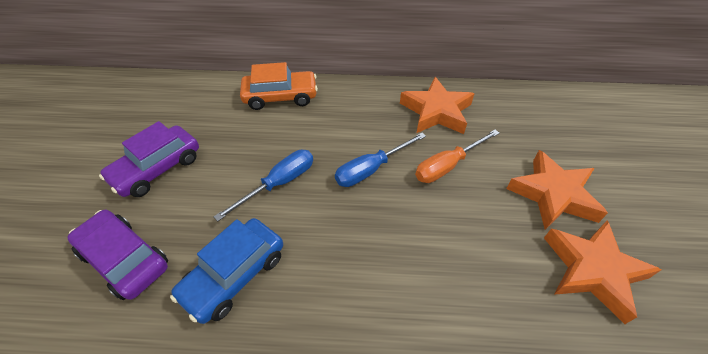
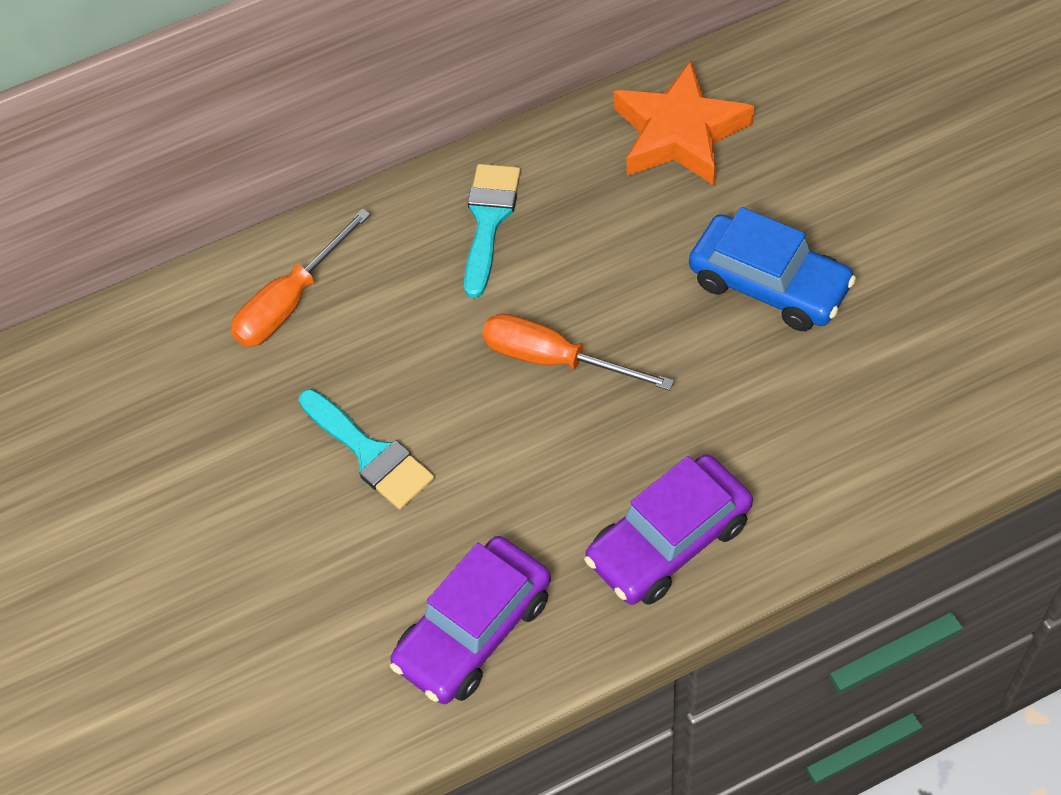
blue screwdriver: 2 -> 0
orange car: 1 -> 0
orange screwdriver: 1 -> 2
orange star: 3 -> 1
turquoise brush: 0 -> 2

